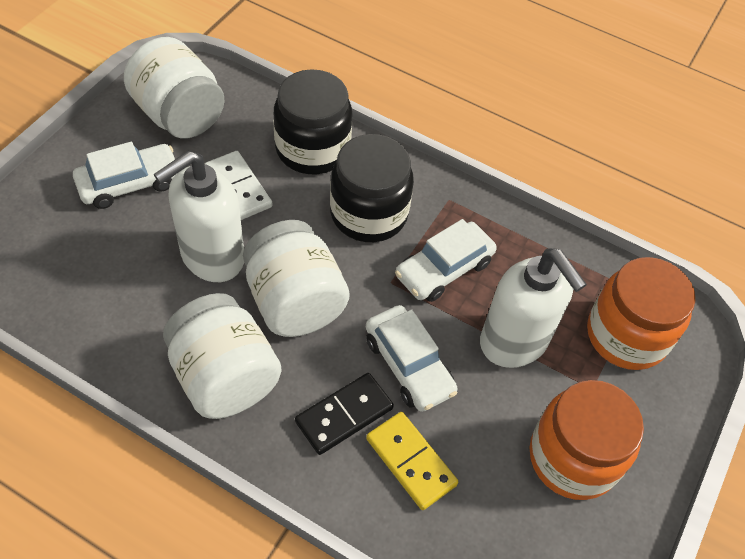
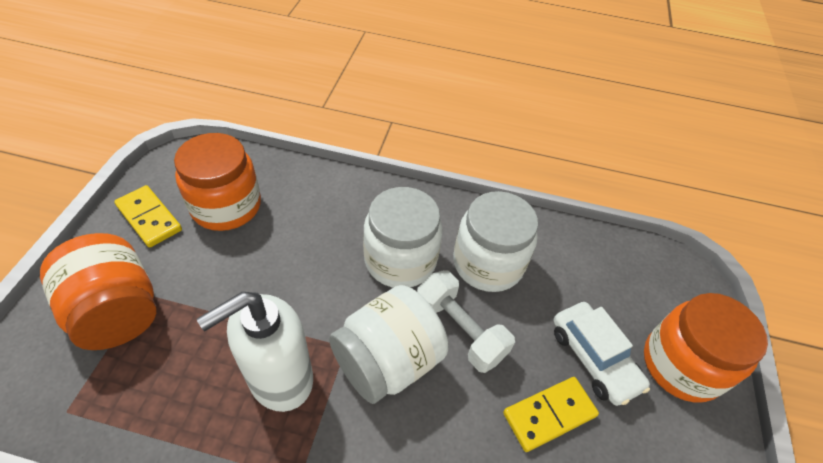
black domino: 1 -> 0
black jar: 2 -> 0
orange jar: 2 -> 3
white car: 3 -> 1
white domino: 1 -> 0
white dumbbell: 0 -> 1
white soap dispenser: 2 -> 1
yellow domino: 1 -> 2

